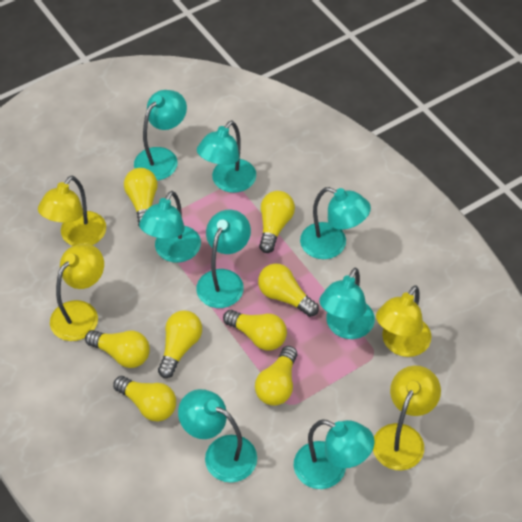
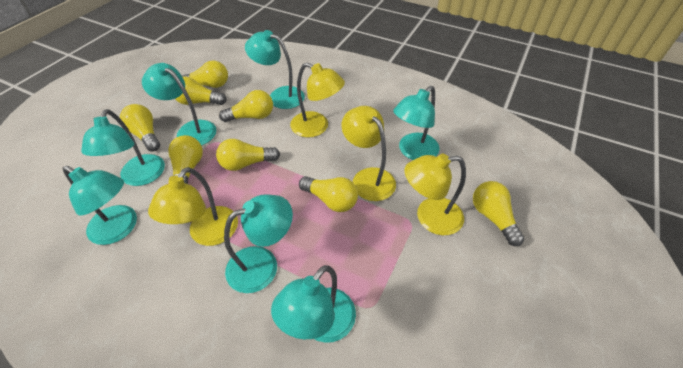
turquoise lamp: 8 -> 7

